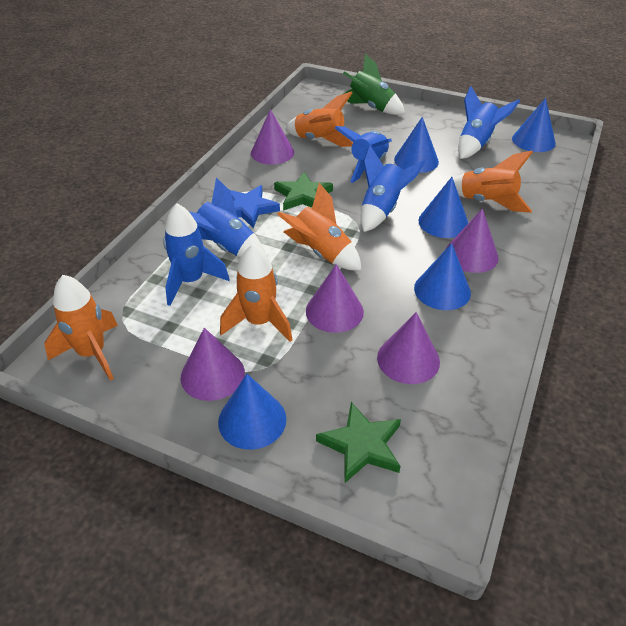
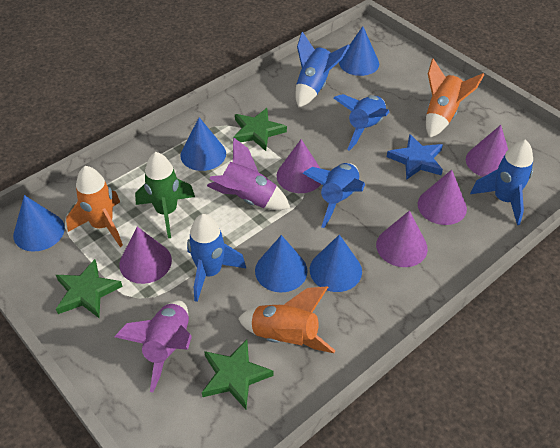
green star: 2 -> 3
orange rocket: 5 -> 3
purple rocket: 0 -> 2

